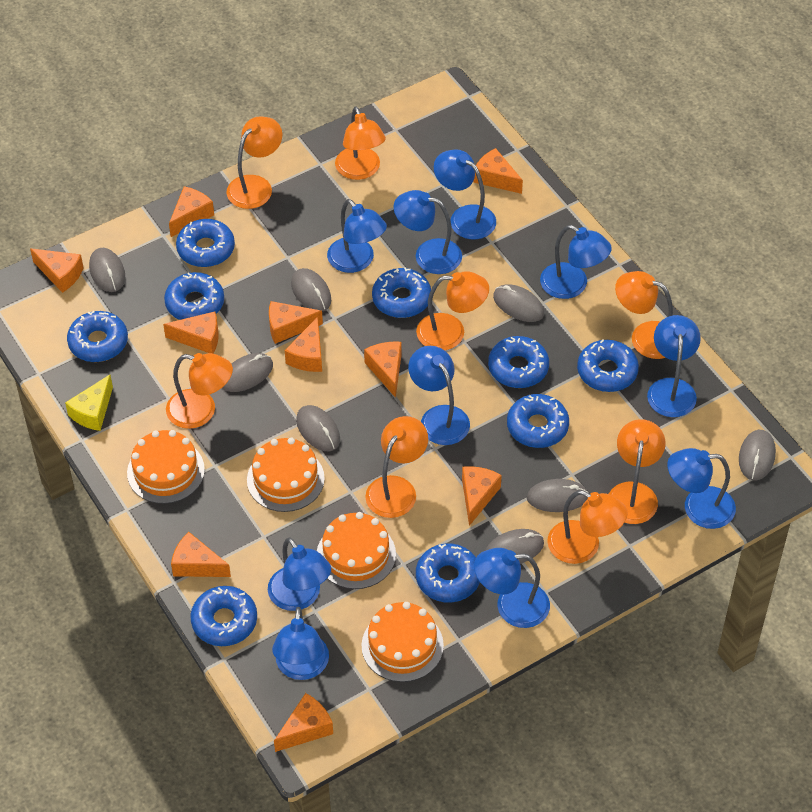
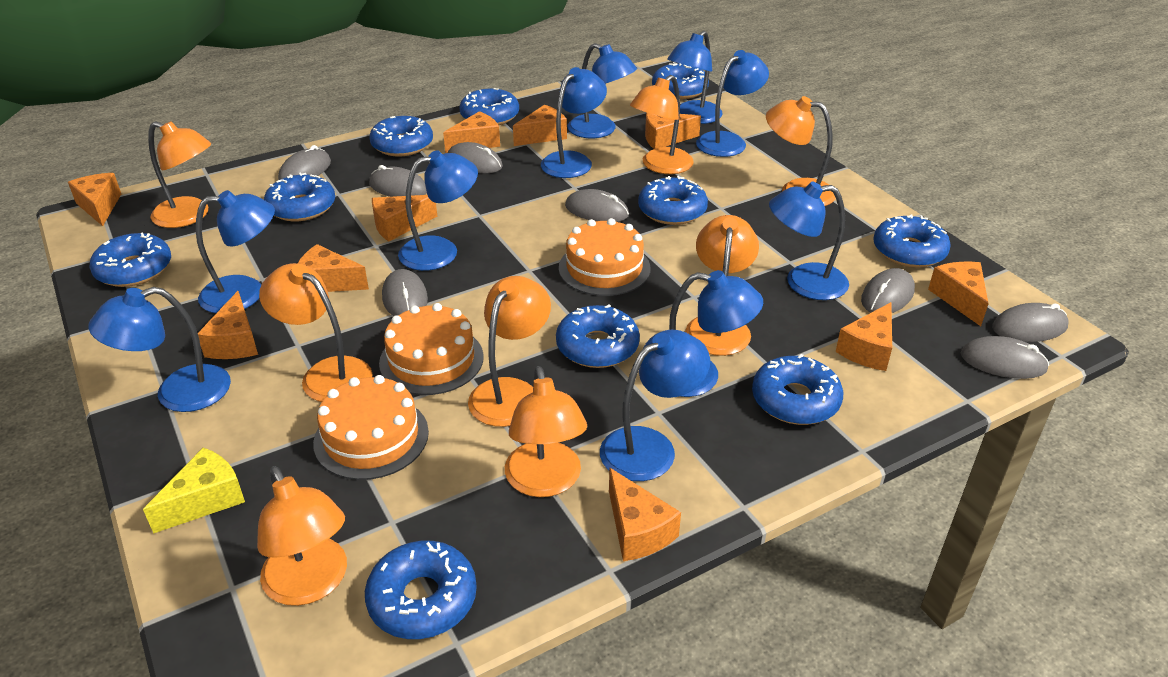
blue donut: 9 -> 10
orange cake: 4 -> 3

